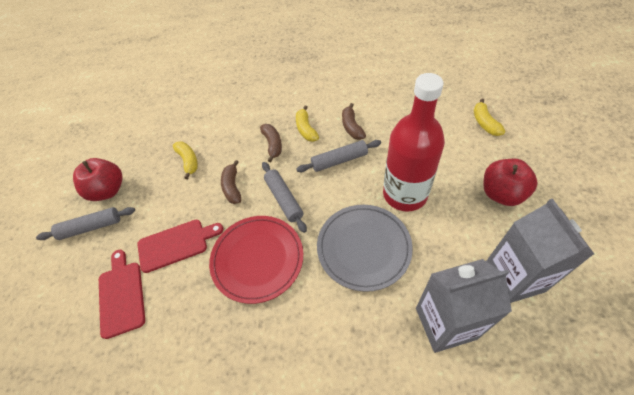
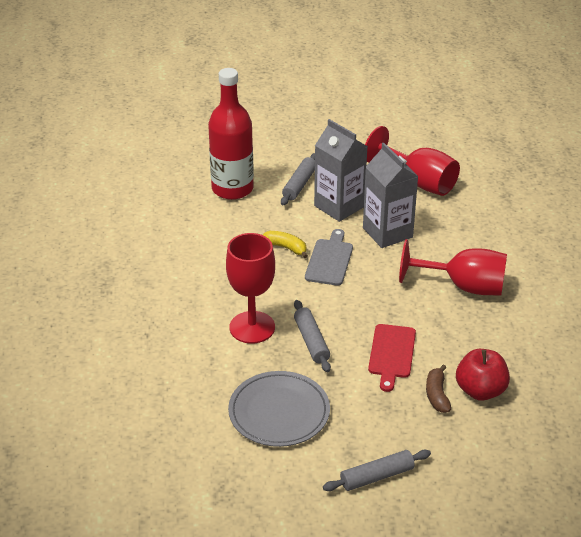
brown banana: 3 -> 1
grey cutting board: 0 -> 1
red apple: 2 -> 1
red cutting board: 2 -> 1
red goblet: 0 -> 3
red plate: 1 -> 0
yellow banana: 3 -> 1

